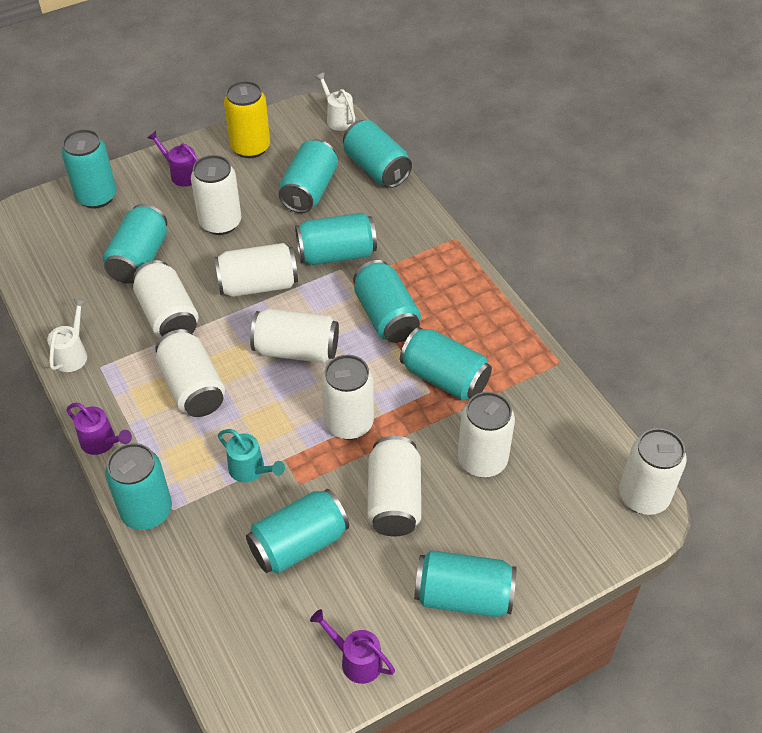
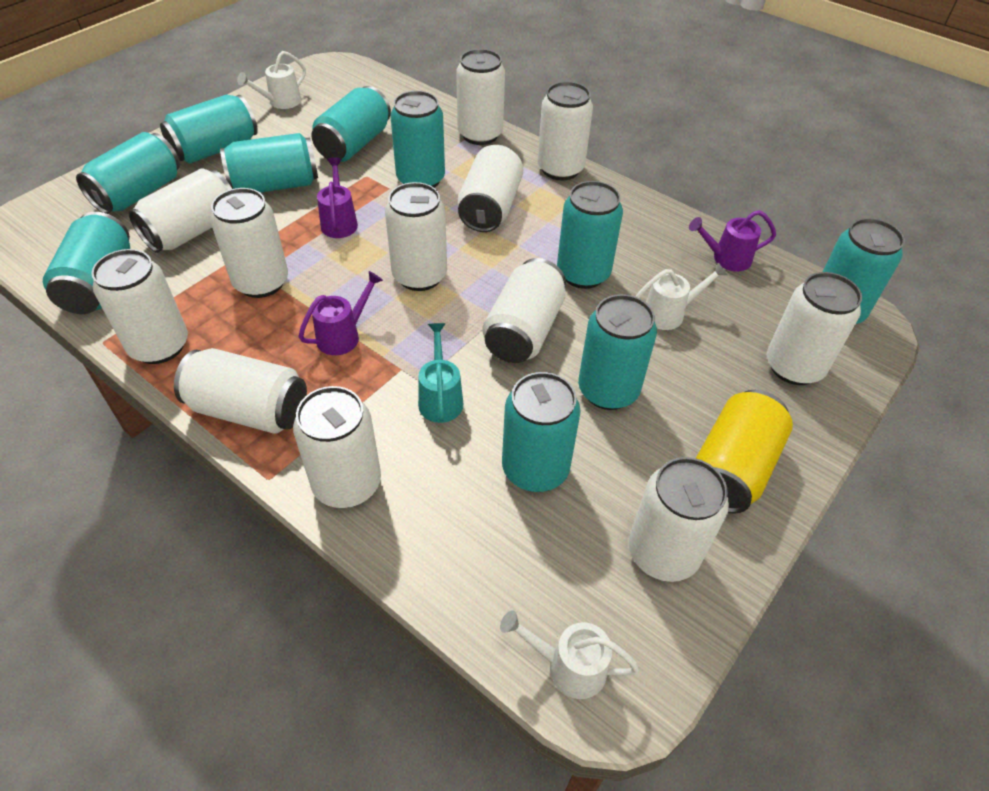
white can: 9 -> 12
white watering can: 2 -> 3

